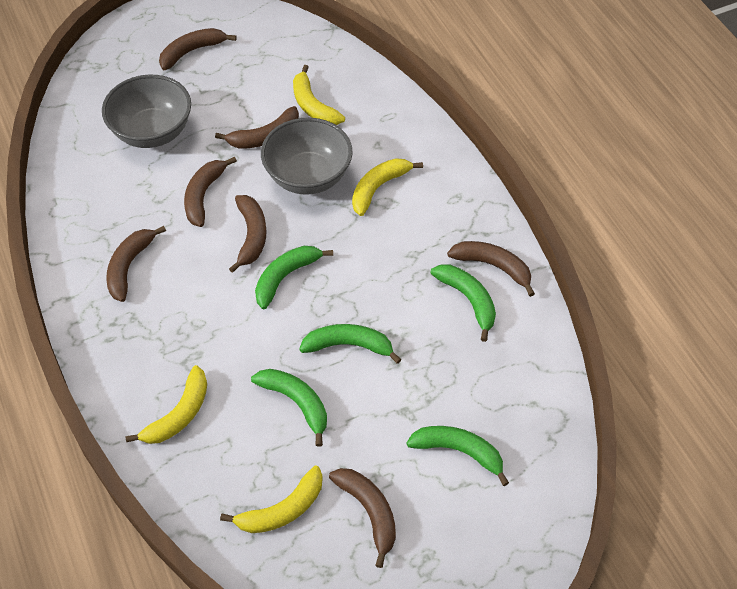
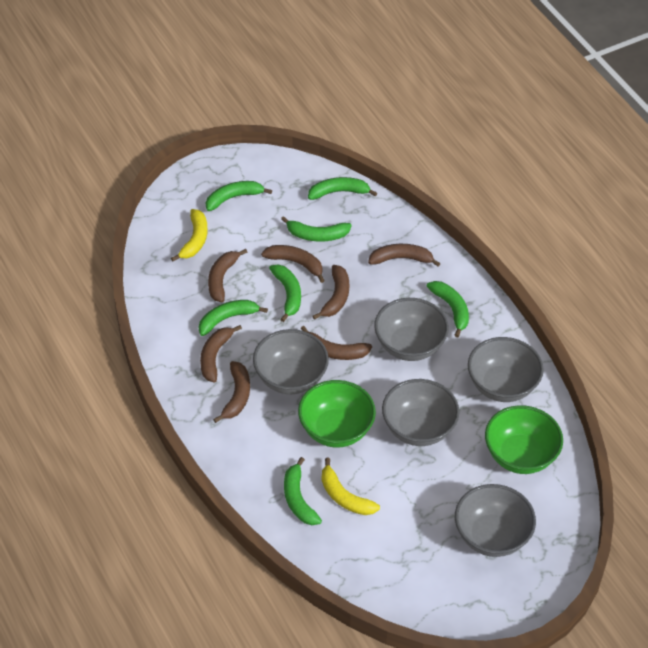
green banana: 5 -> 7
green bowl: 0 -> 2
grey bowl: 2 -> 5
yellow banana: 4 -> 2

